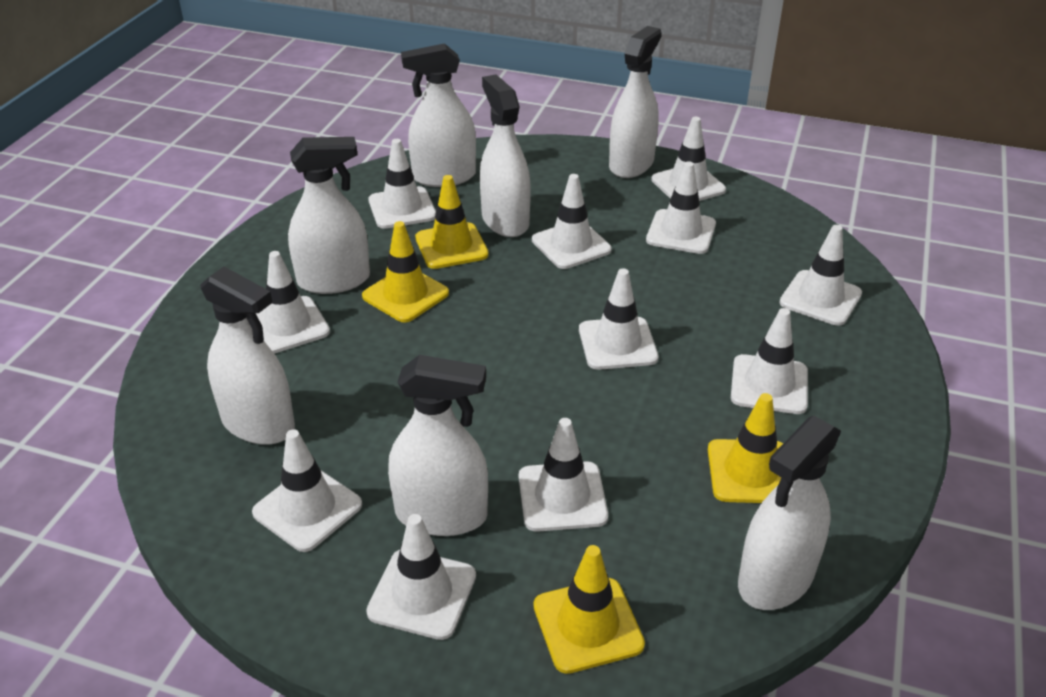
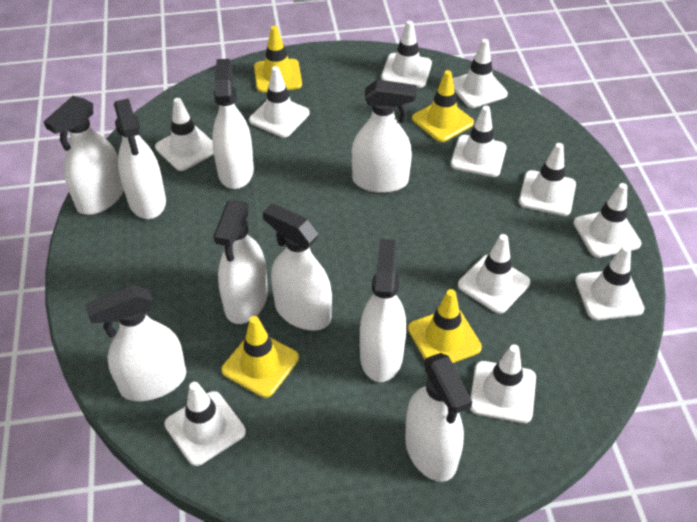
white spray bottle: 7 -> 9

